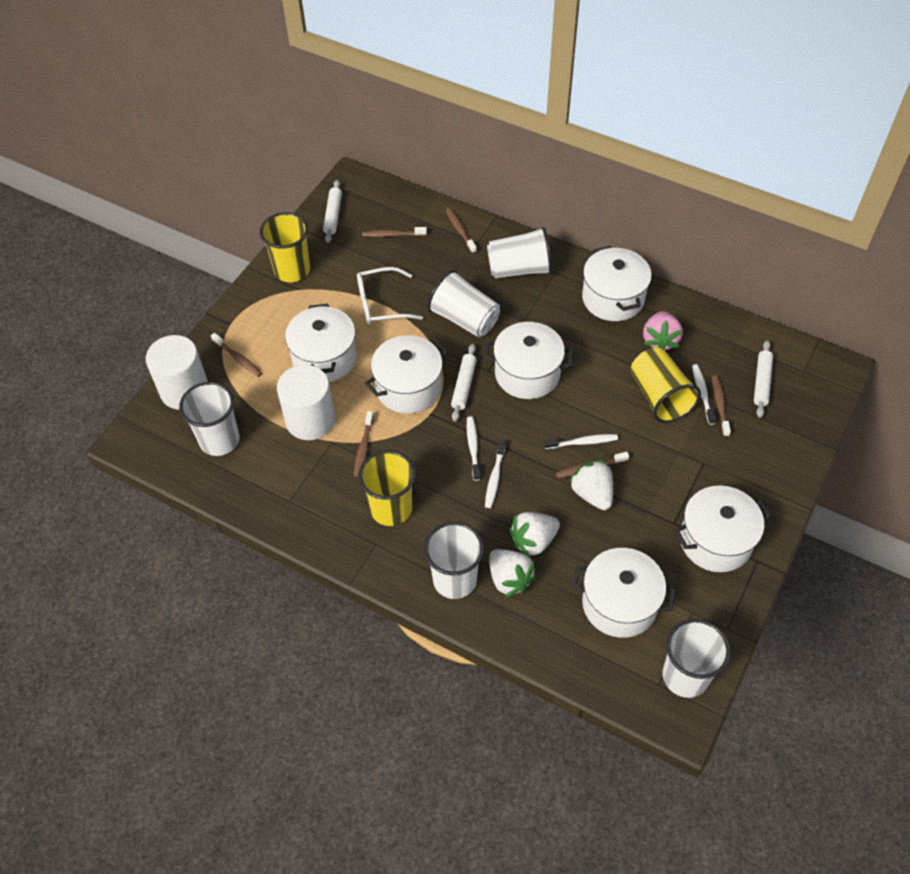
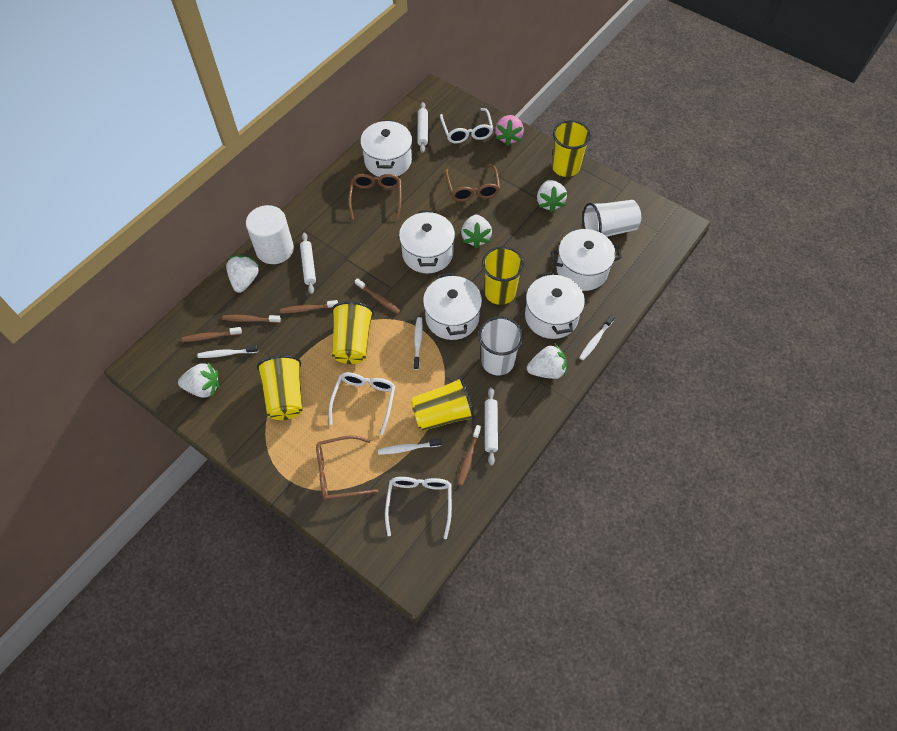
brown glasses: 0 -> 3
brown toothbrush: 6 -> 5
white cup: 5 -> 2
white cylinder: 2 -> 1
white glasses: 1 -> 3
white pot: 6 -> 5
white strawberry: 3 -> 5
yellow cup: 3 -> 5

